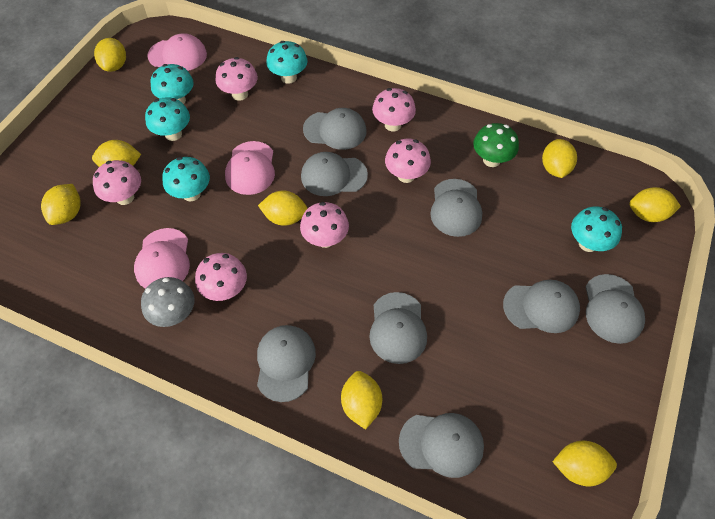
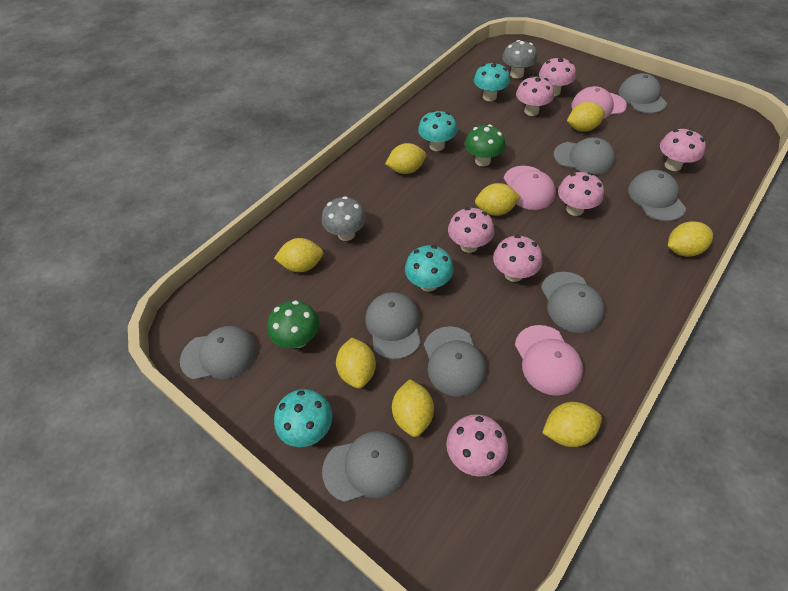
green mushroom: 1 -> 2
grey mushroom: 1 -> 2
pink mushroom: 6 -> 7
turquoise mushroom: 5 -> 4

